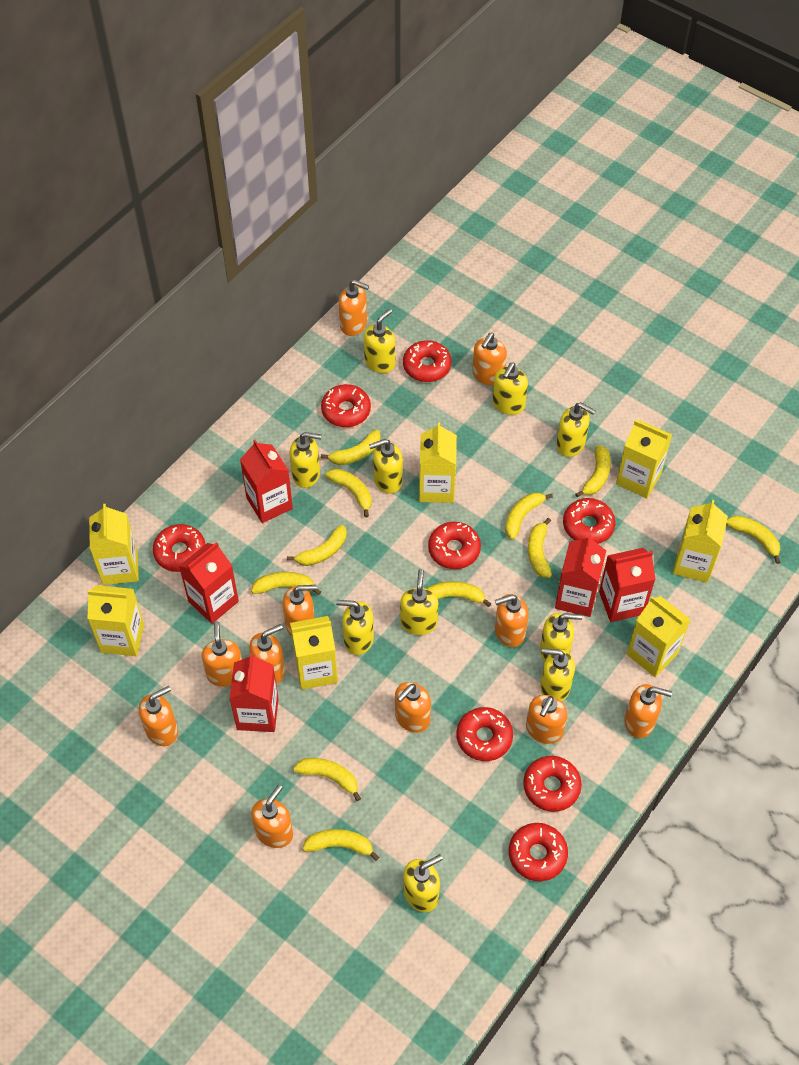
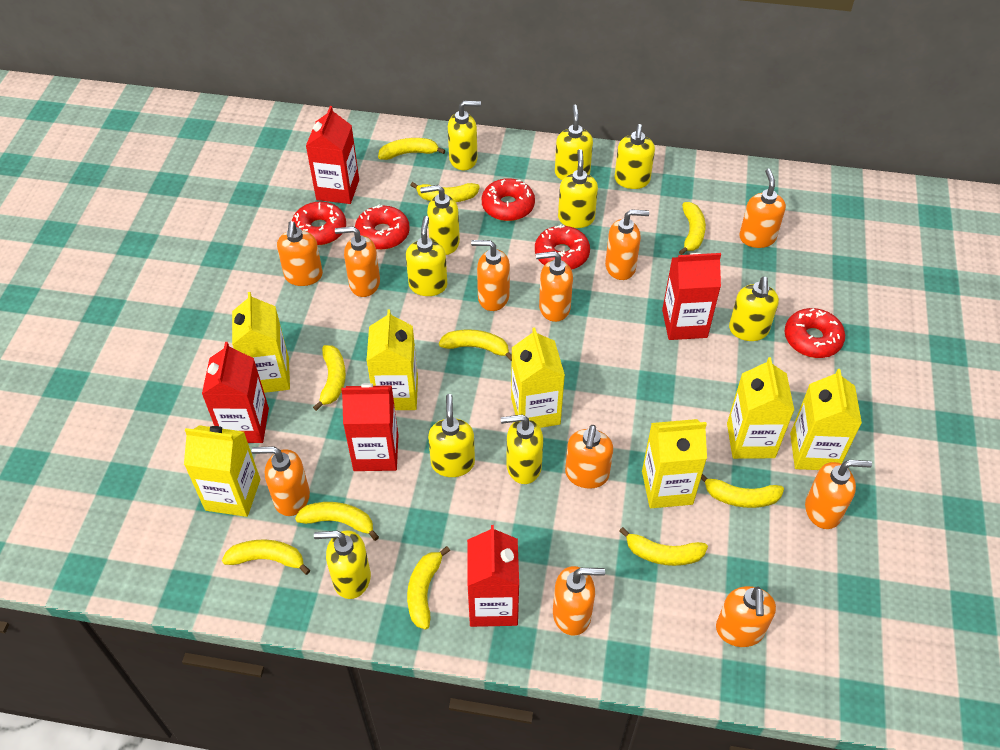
red donut: 8 -> 5
yellow banana: 11 -> 10

